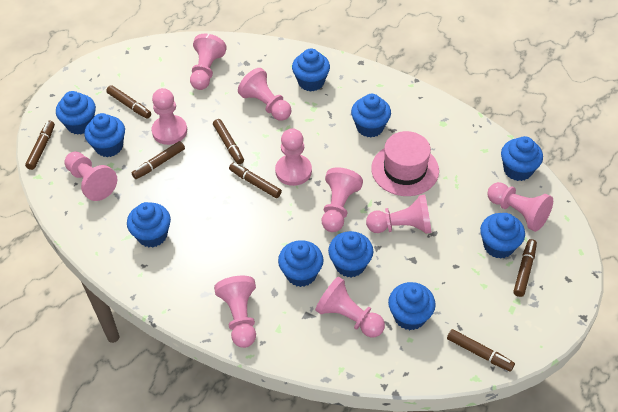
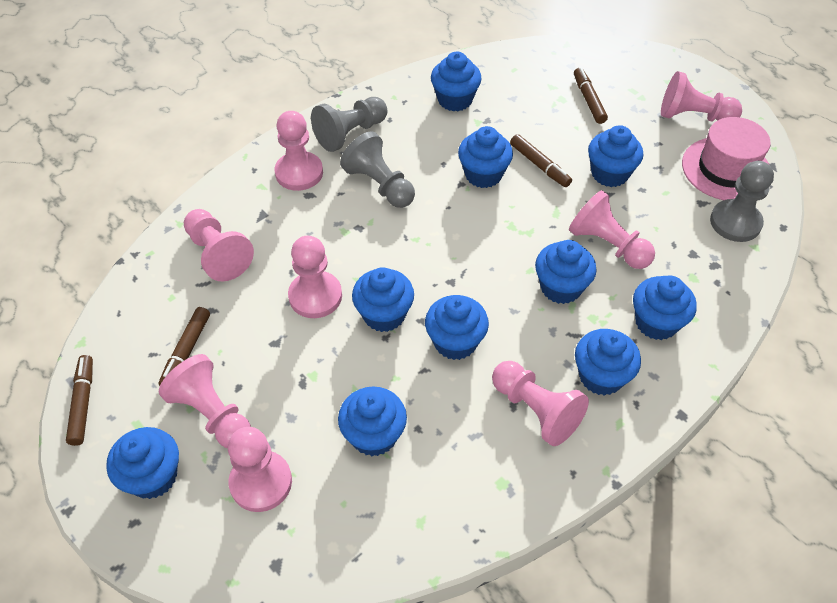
brown marker: 7 -> 4
grey pawn: 0 -> 3
pink pawn: 10 -> 8

